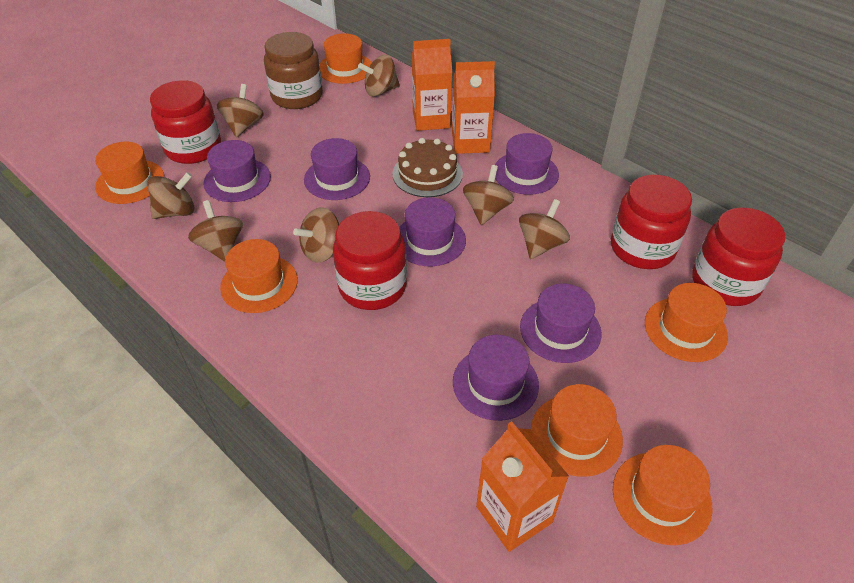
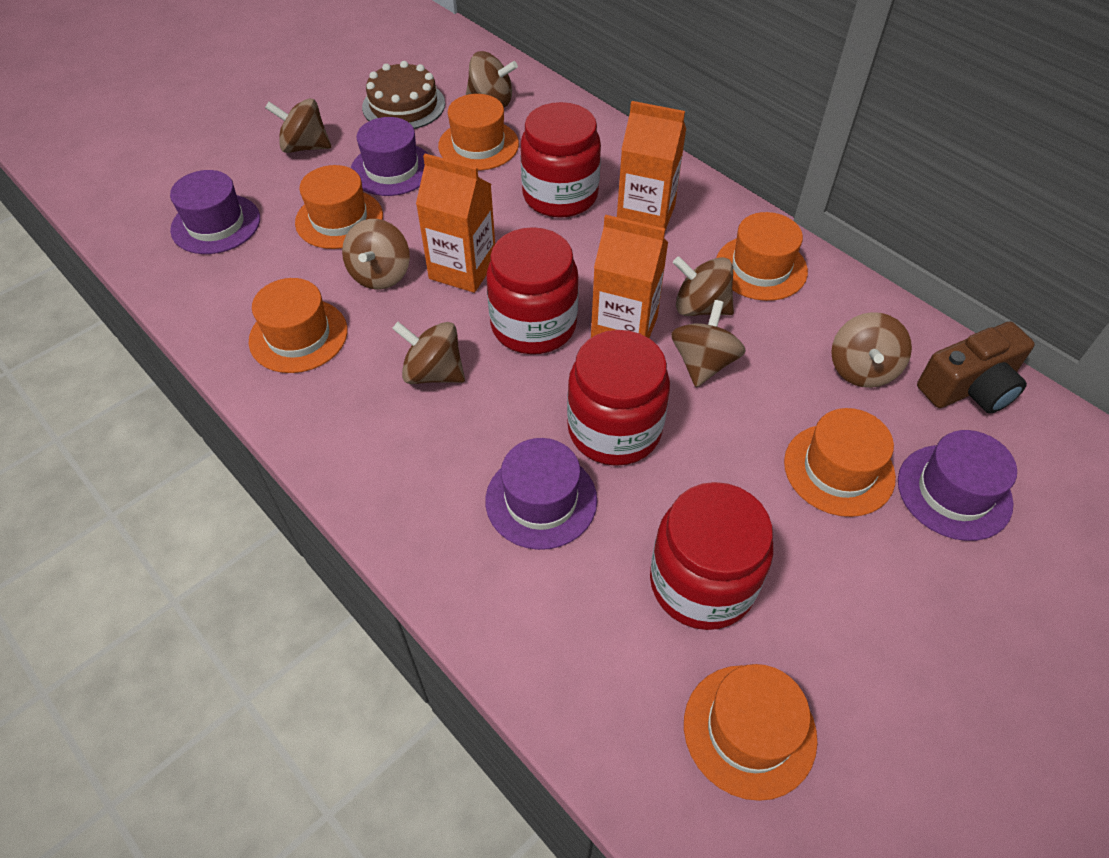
brown camera: 0 -> 1
brown jar: 1 -> 0
purple hat: 6 -> 4

